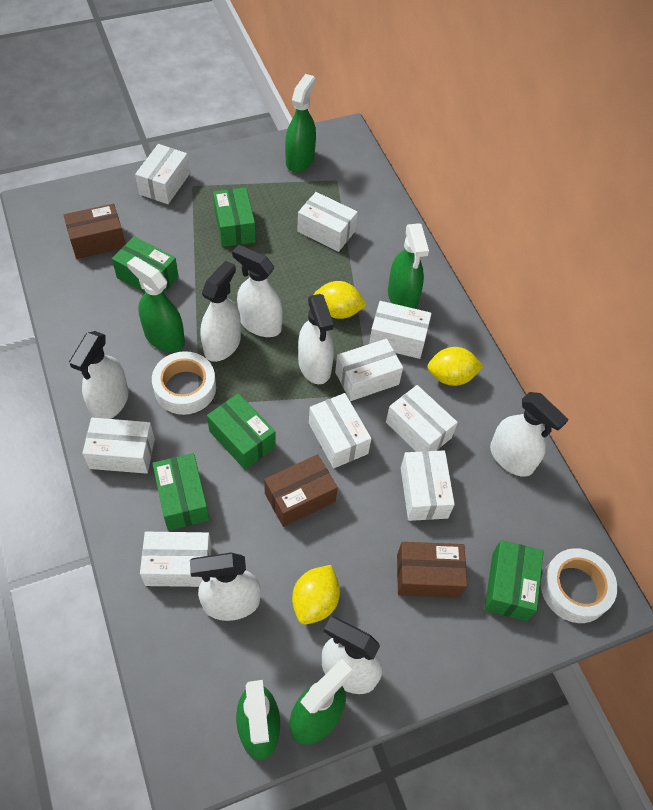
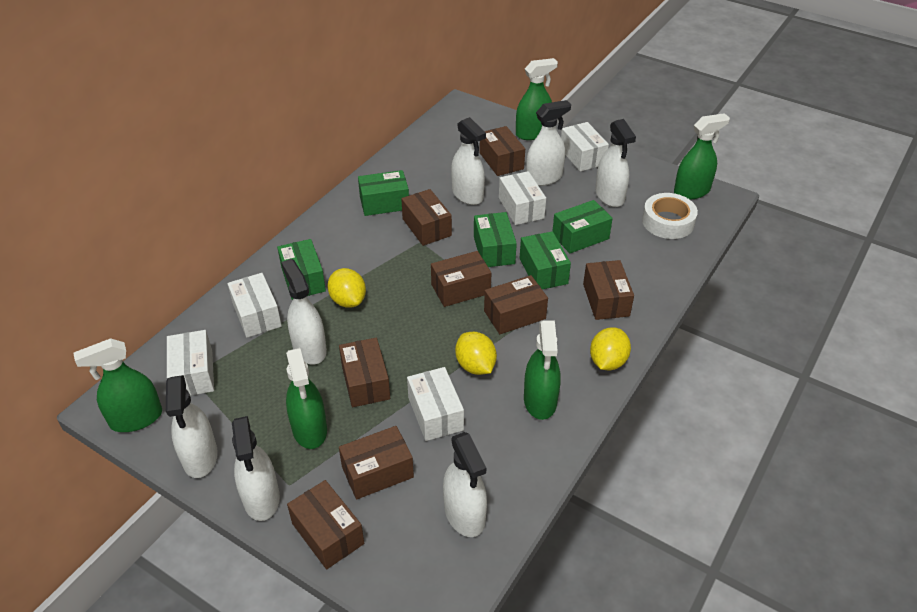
brown box: 3 -> 8
white box: 9 -> 5
white tape: 2 -> 1

